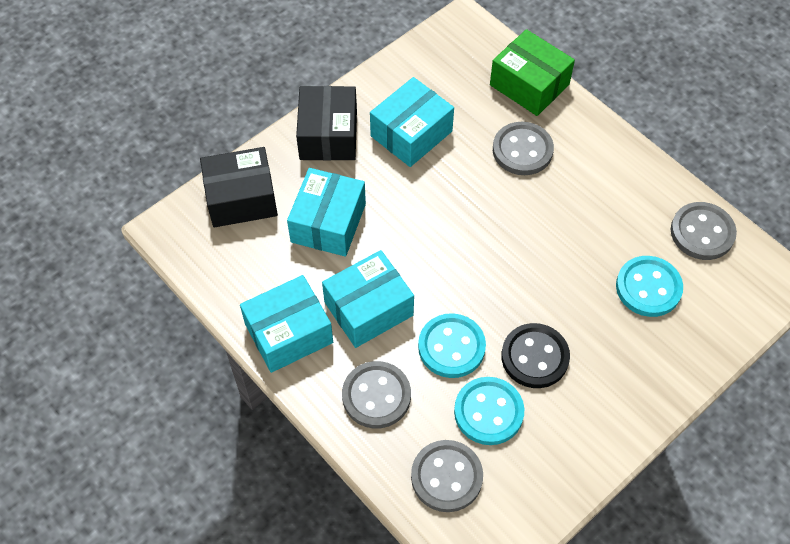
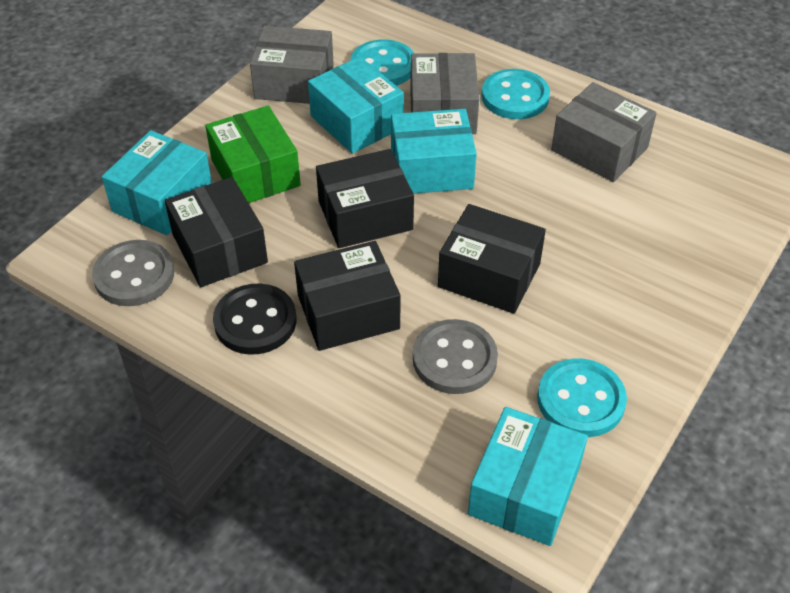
black box: 2 -> 4
grey box: 0 -> 3
grey button: 4 -> 2

